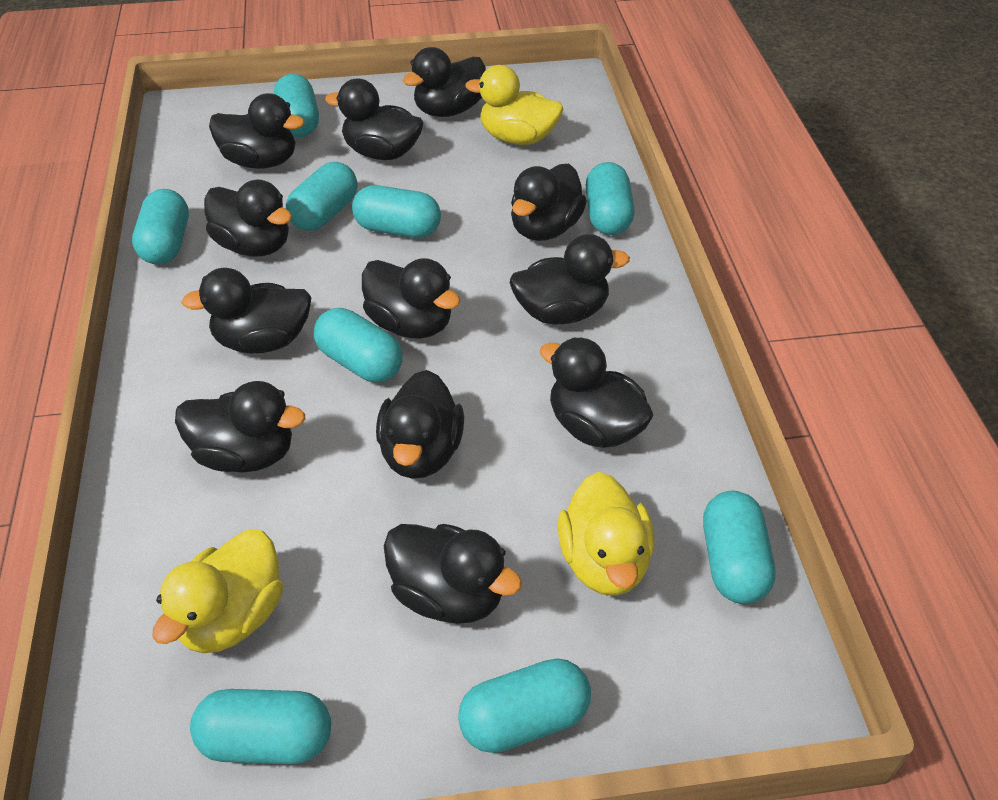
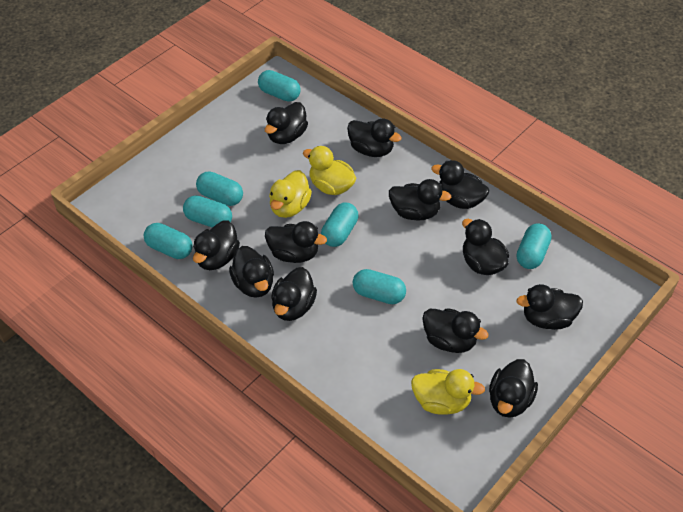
turquoise capsule: 9 -> 7

